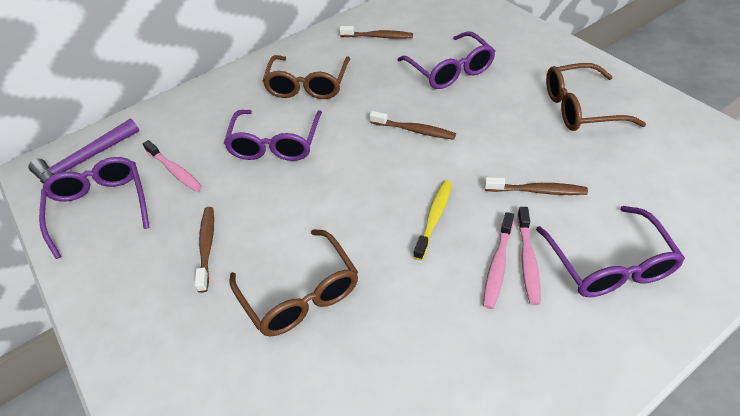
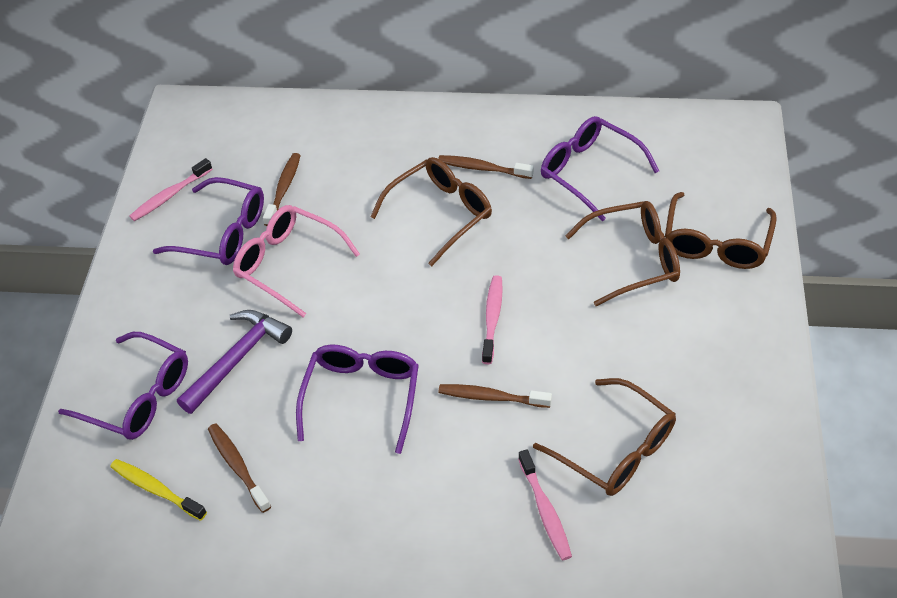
brown glasses: 3 -> 4
pink glasses: 0 -> 1

